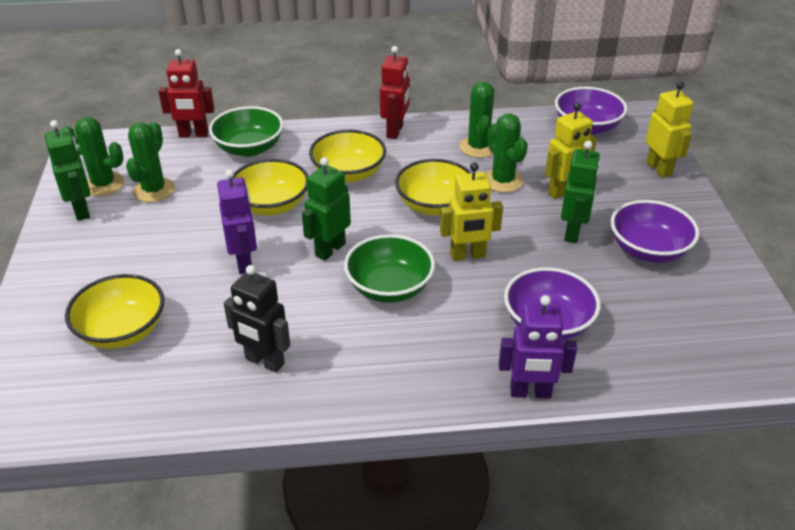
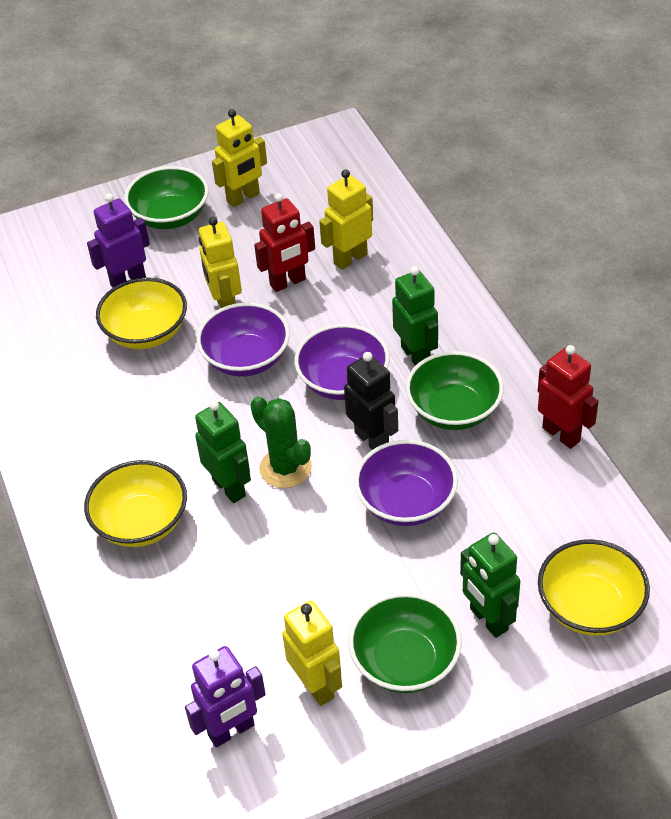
green bowl: 2 -> 3
green cactus: 4 -> 1
yellow bowl: 4 -> 3
yellow robot: 3 -> 4

